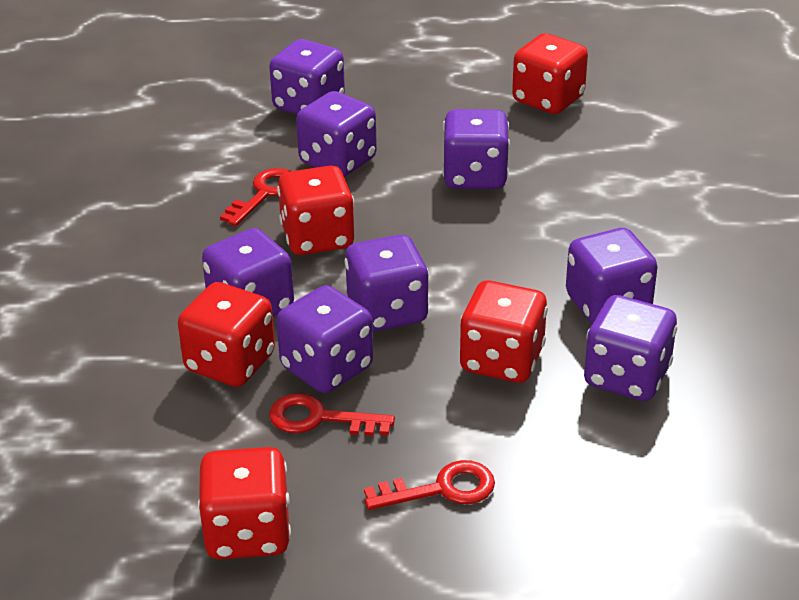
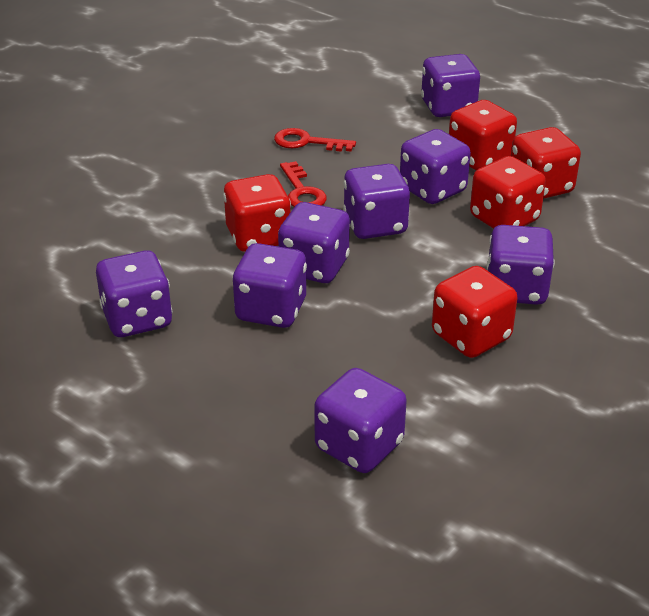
red key: 3 -> 2

